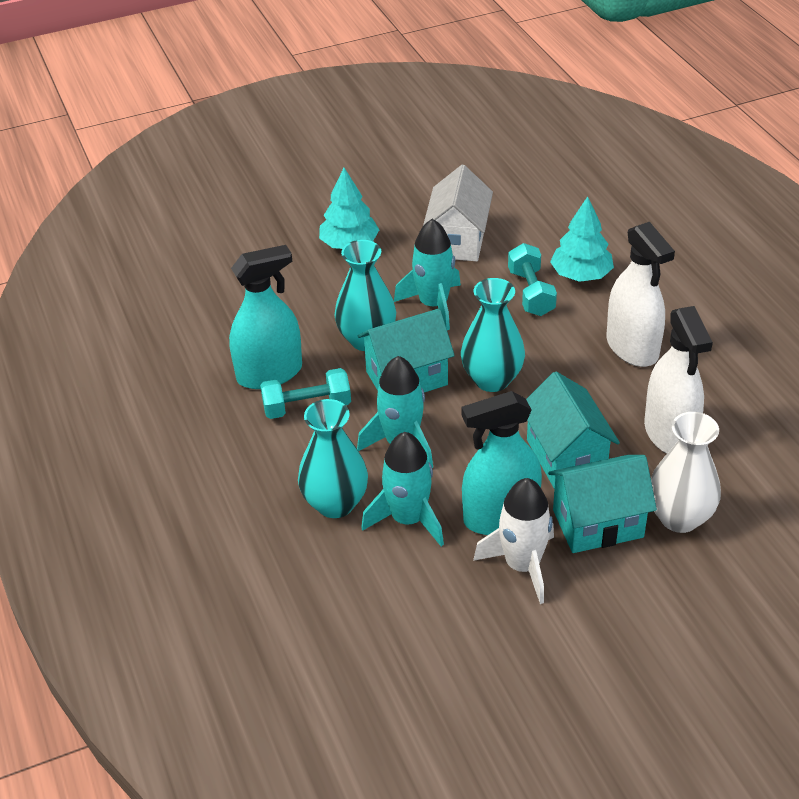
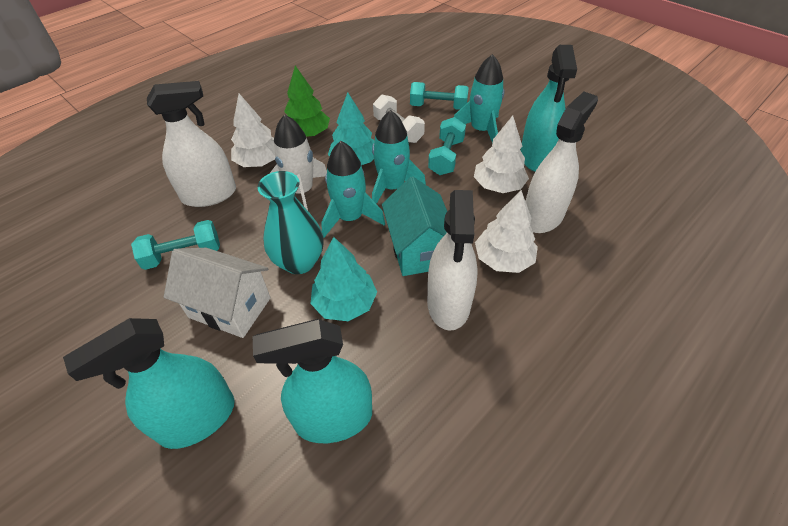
green tree: 0 -> 1
turquoise dumbbell: 2 -> 3
turquoise house: 3 -> 1
turquoise spray bottle: 2 -> 3
turquoise vase: 3 -> 1
white dumbbell: 0 -> 1
white spray bottle: 2 -> 3
white tree: 0 -> 3
white vase: 1 -> 0

